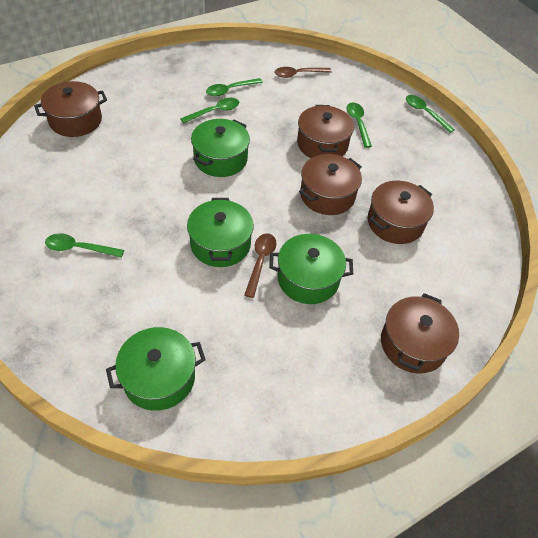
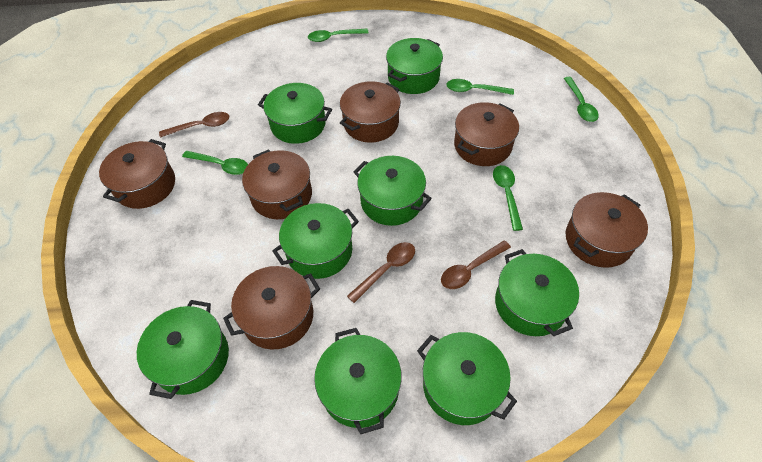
brown pot: 5 -> 6
brown spoon: 2 -> 3
green pot: 4 -> 8

